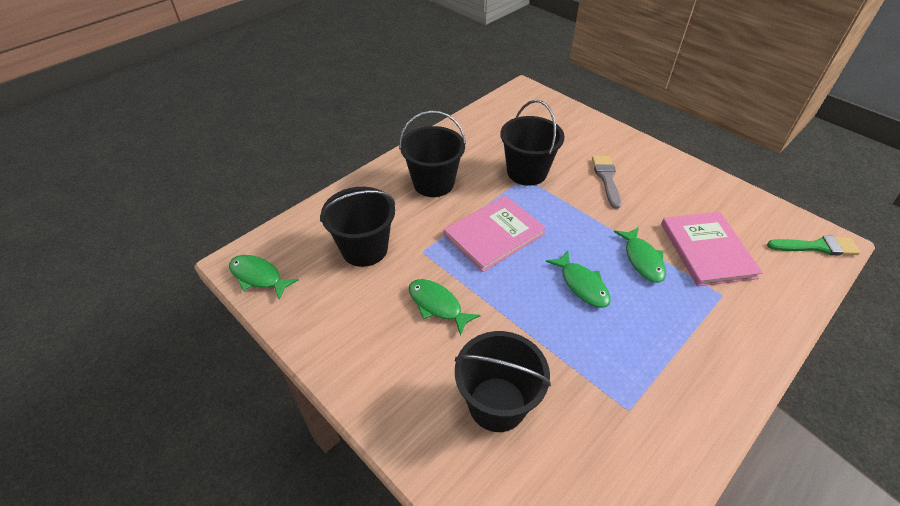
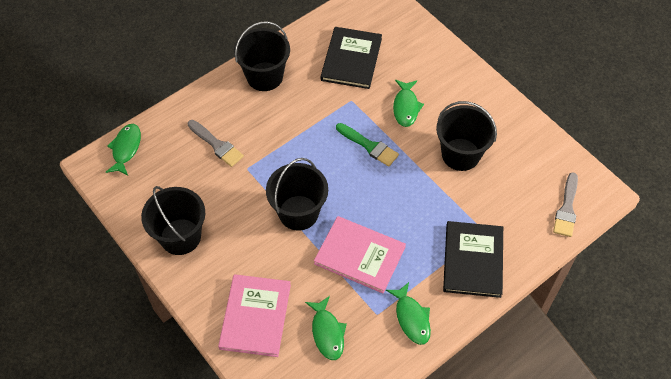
black book: 0 -> 2
grey brush: 1 -> 2

